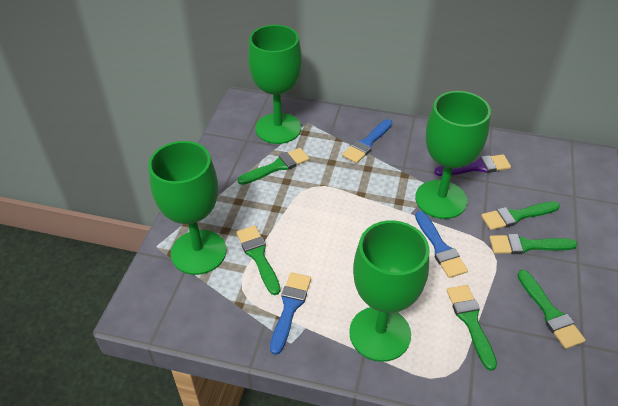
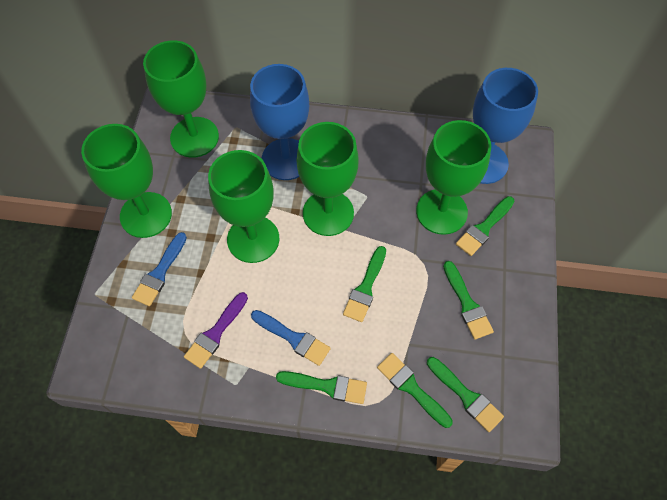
blue brush: 3 -> 2
blue goblet: 0 -> 2
green goblet: 4 -> 5

